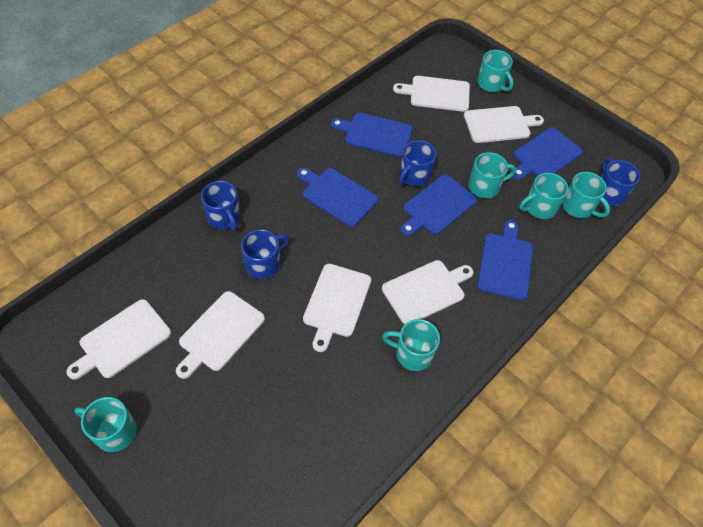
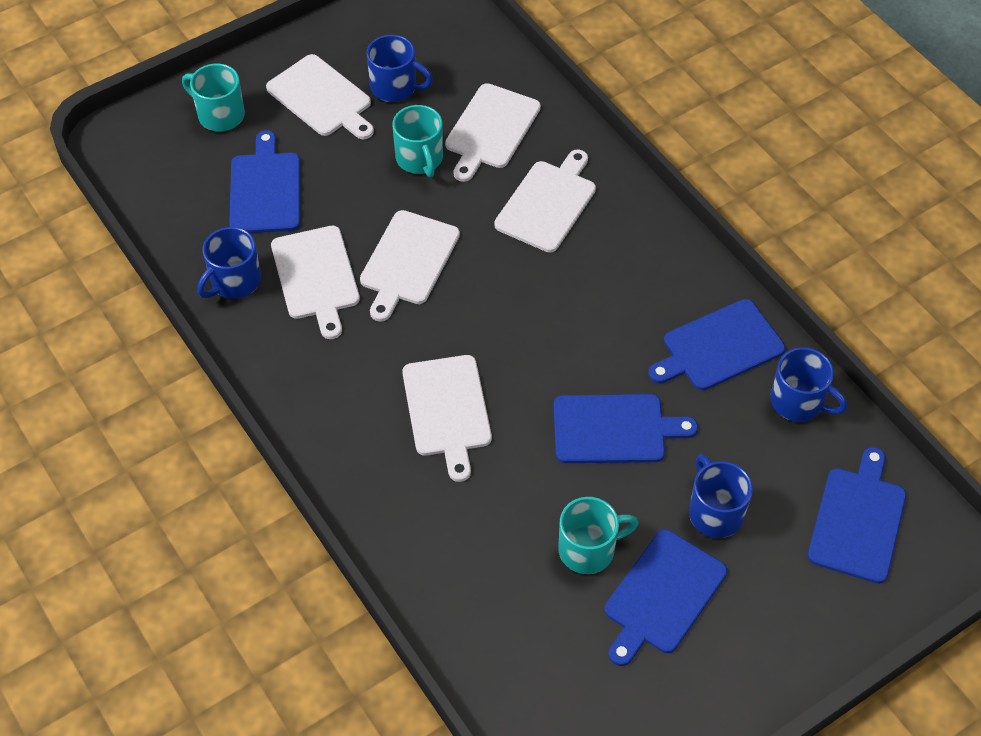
turquoise mug: 6 -> 3

